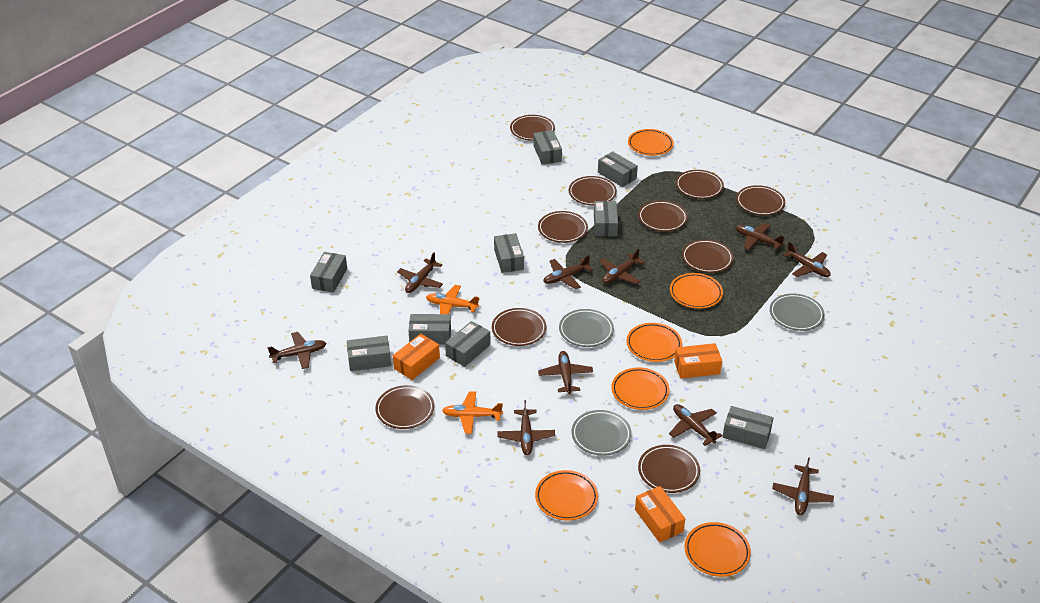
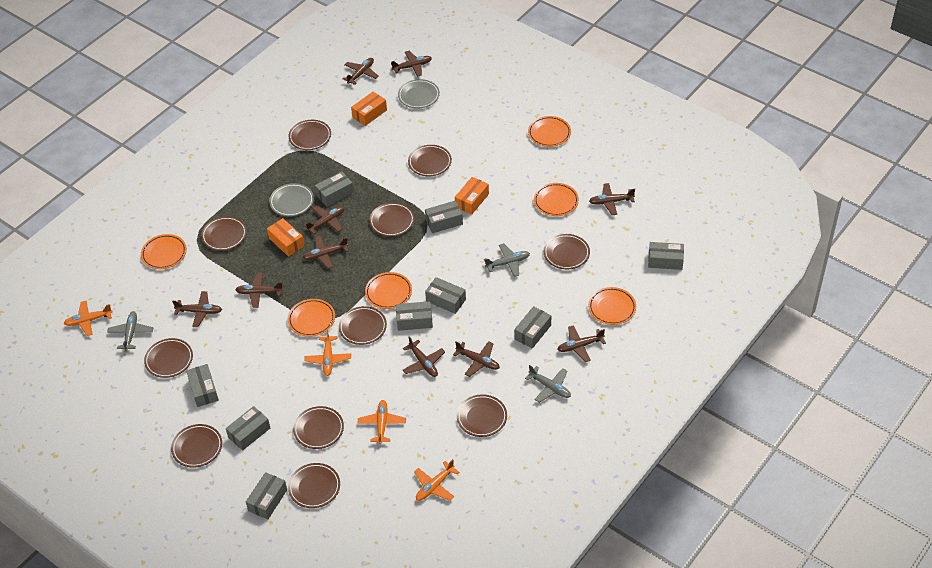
brown plate: 10 -> 11
grey plane: 0 -> 3
grey plate: 3 -> 2
orange plane: 2 -> 4

